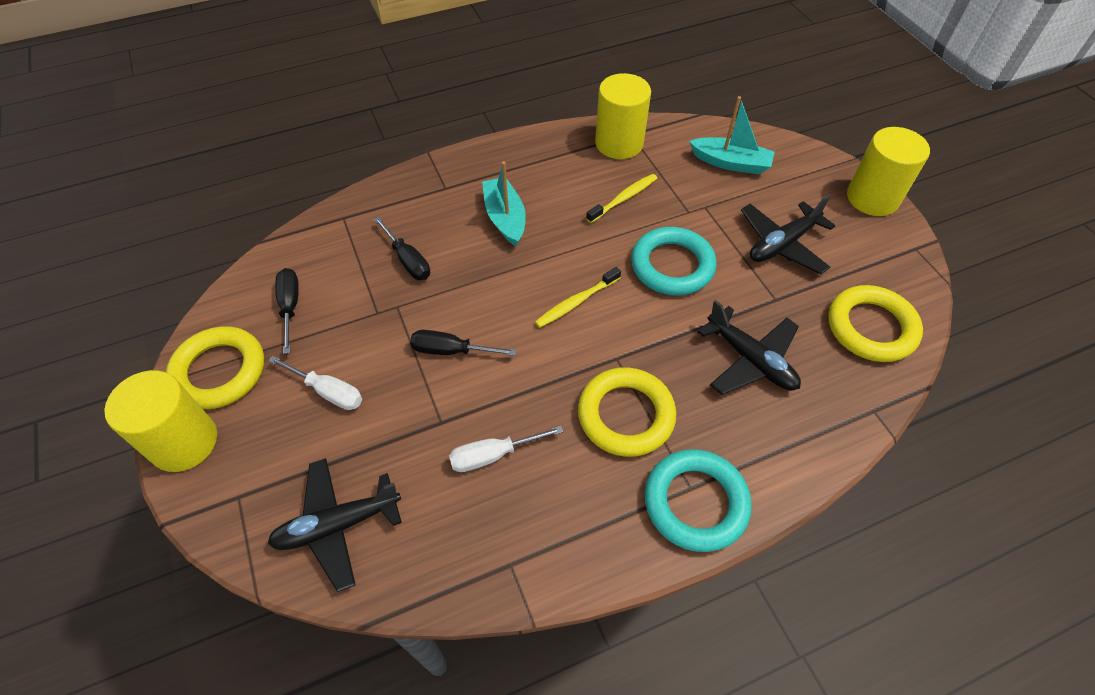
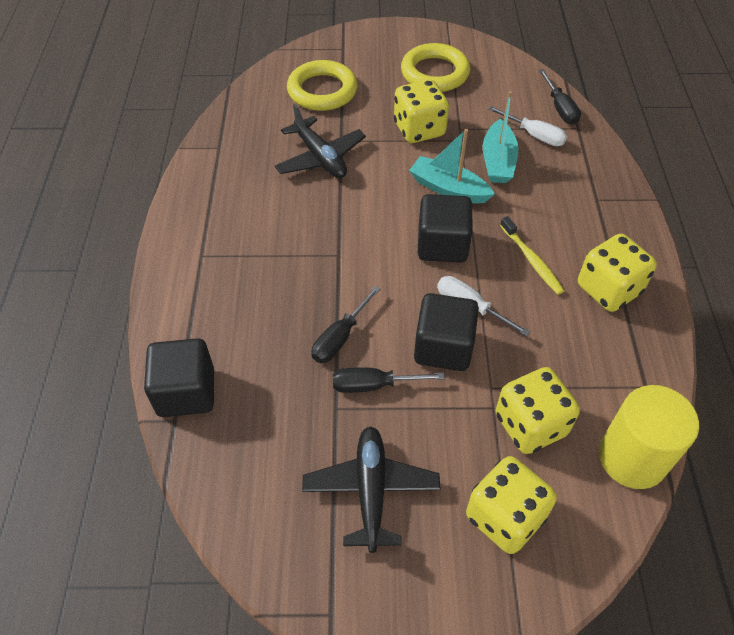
black cube: 0 -> 3
black plane: 3 -> 2
turquoise ring: 2 -> 0
yellow cylinder: 3 -> 1
yellow dice: 0 -> 4
yellow ring: 3 -> 2
yellow toothbrush: 2 -> 1

